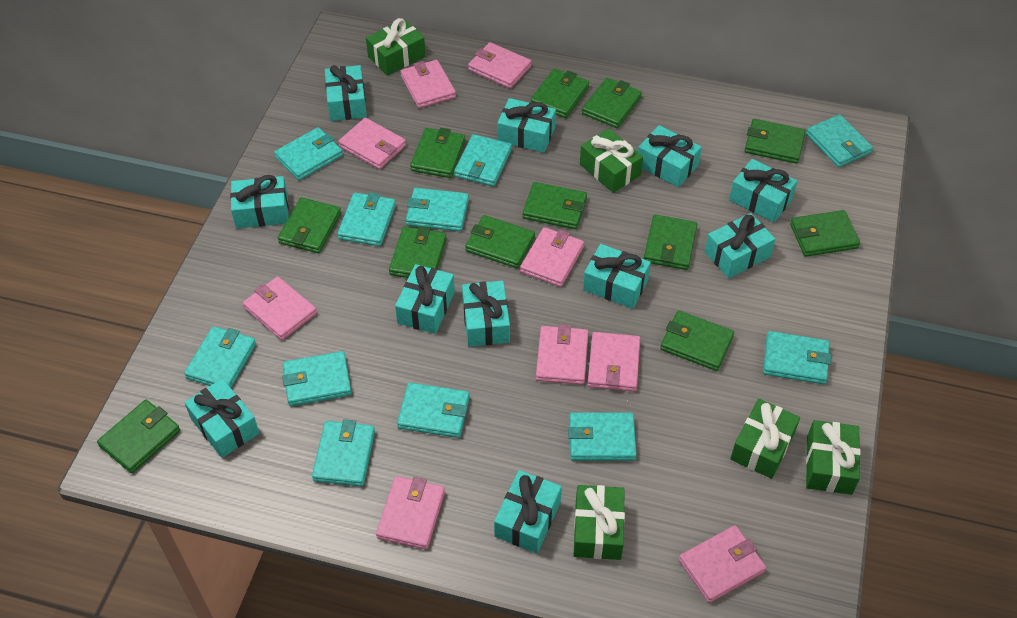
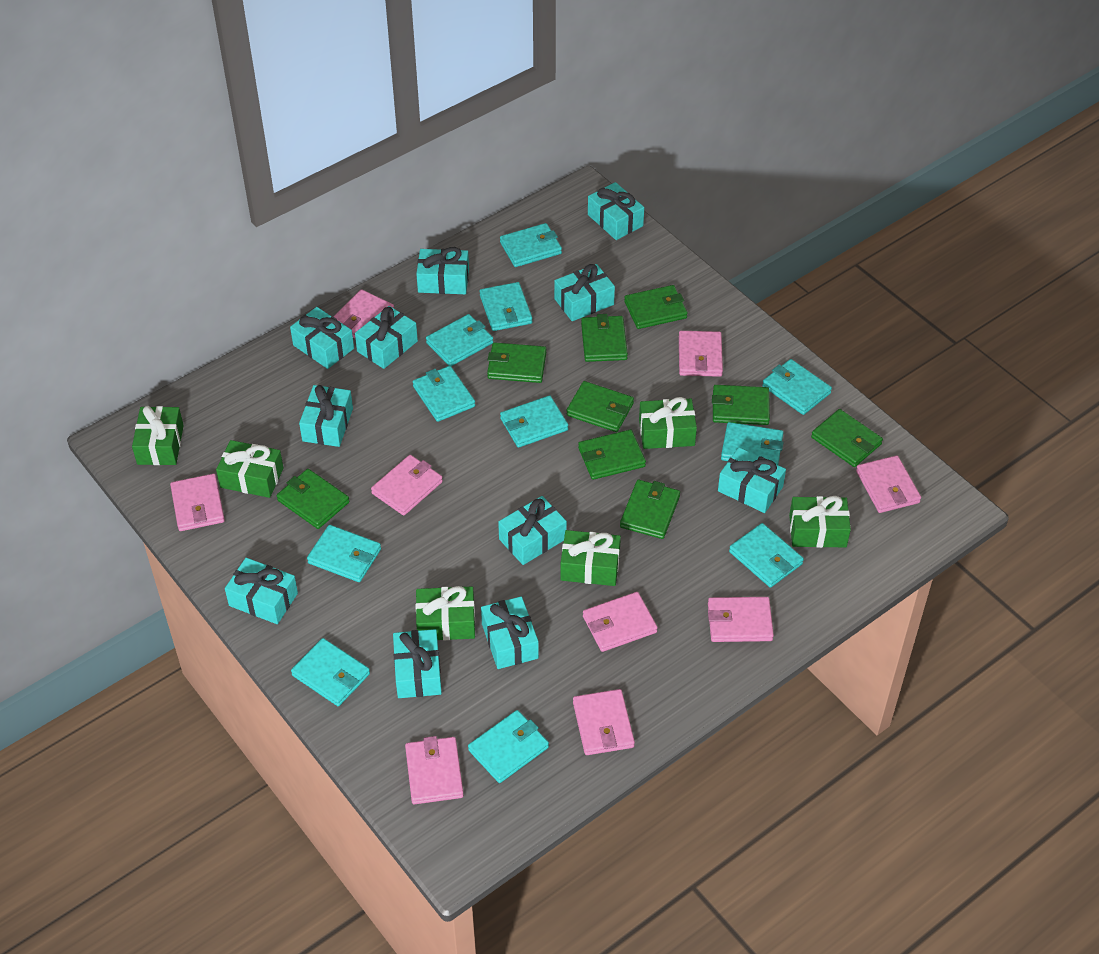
green gift: 5 -> 6
green wallet: 12 -> 9

